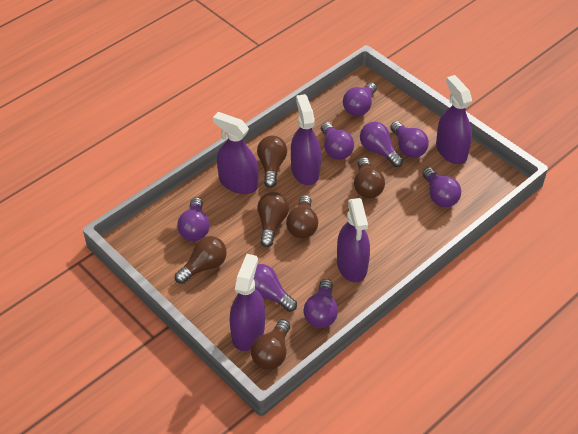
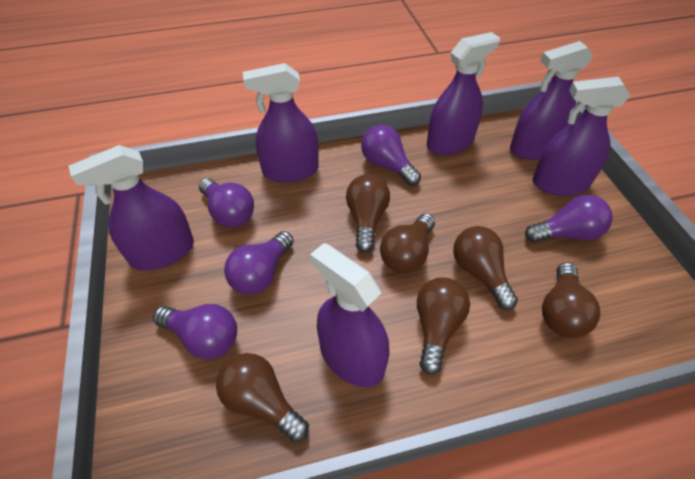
purple light bulb: 8 -> 5
purple spray bottle: 5 -> 6

